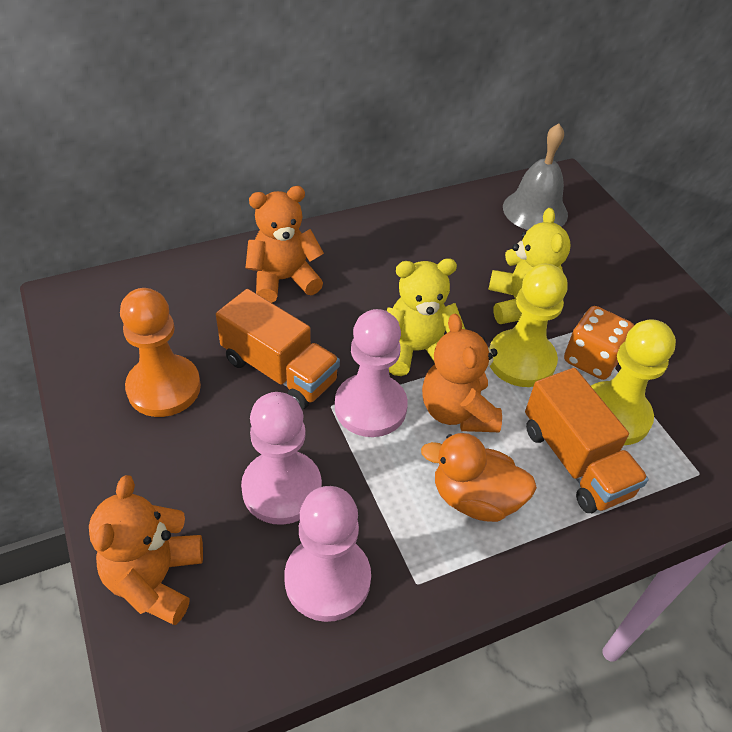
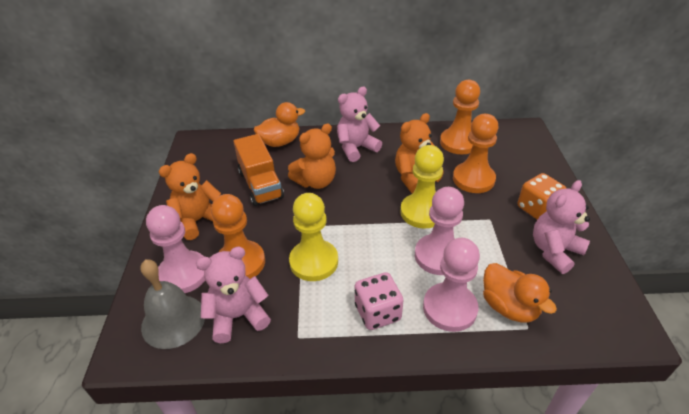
orange duck: 1 -> 2
orange pawn: 1 -> 3
orange truck: 2 -> 1
pink dice: 0 -> 1
pink teddy bear: 0 -> 3
yellow teddy bear: 2 -> 0

